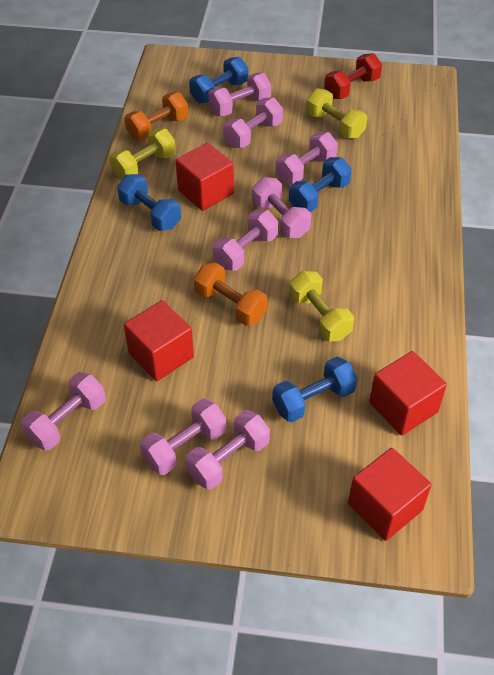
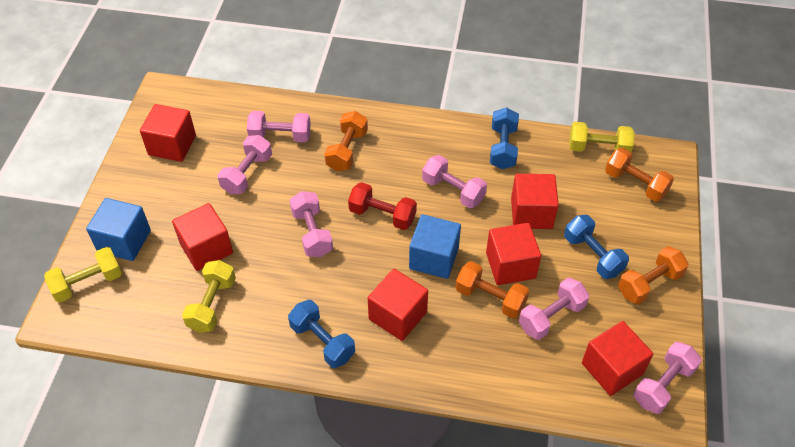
blue cube: 0 -> 2
blue dumbbell: 4 -> 3
orange dumbbell: 2 -> 4
pink dumbbell: 8 -> 6
red cube: 4 -> 6

